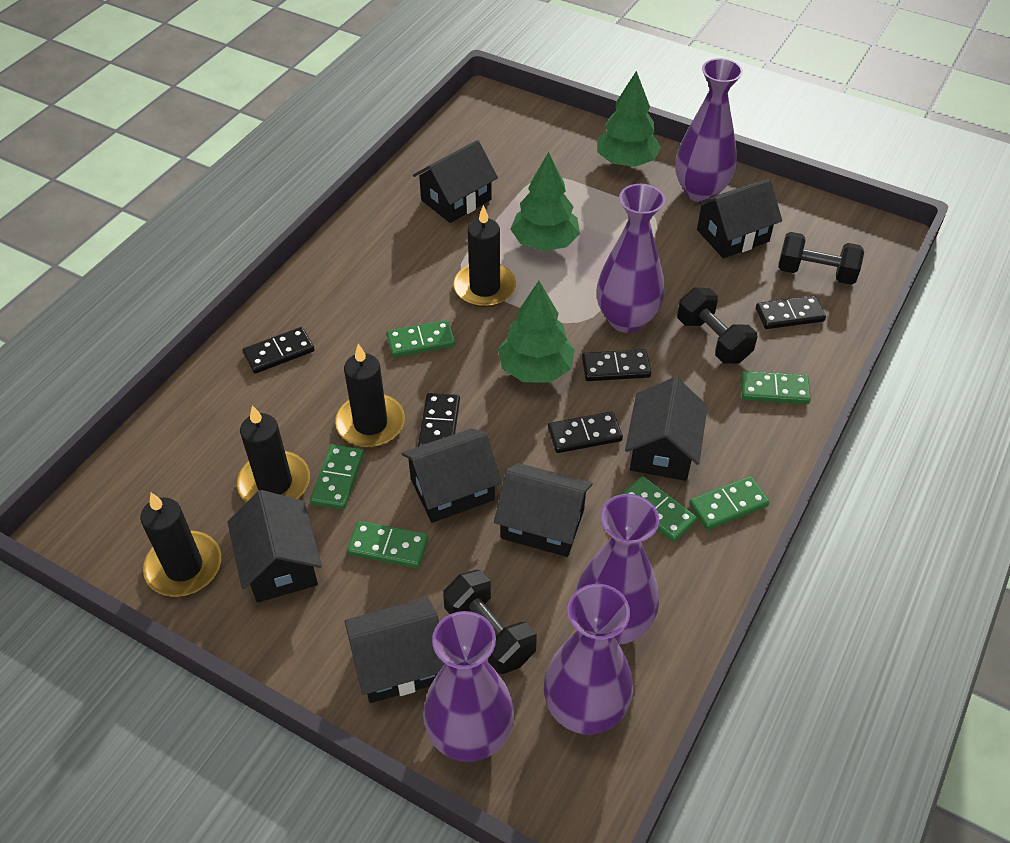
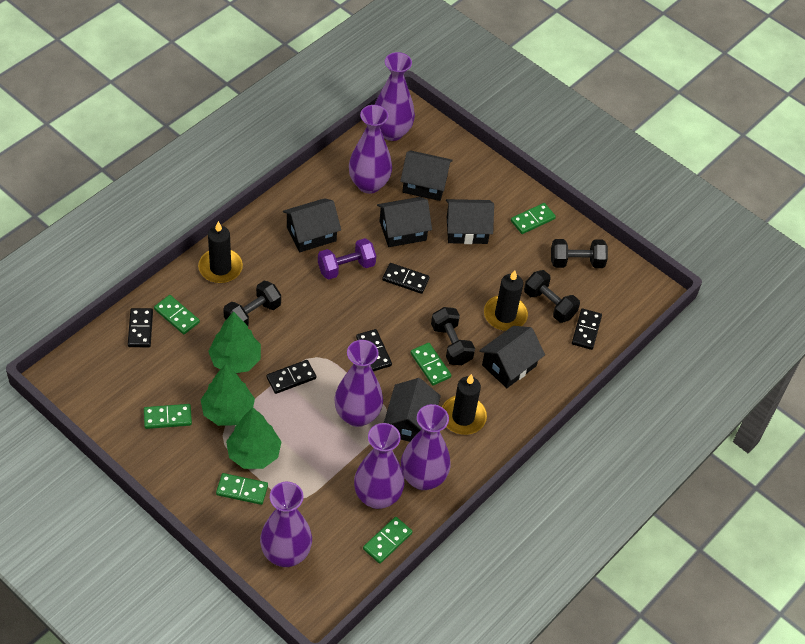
black candle: 4 -> 3
black dumbbell: 3 -> 4
black house: 7 -> 6
purple dumbbell: 0 -> 1
purple vase: 5 -> 6

